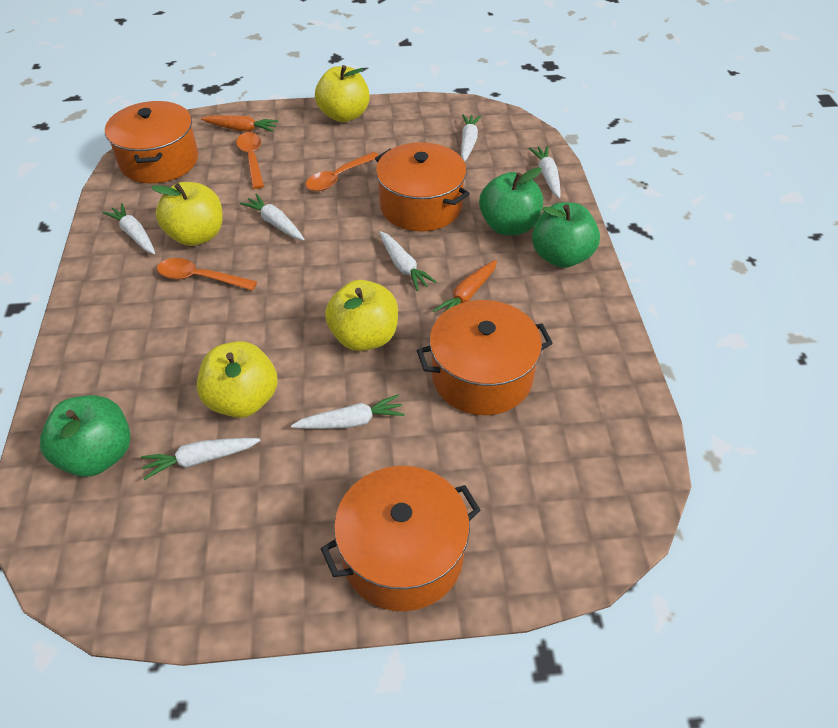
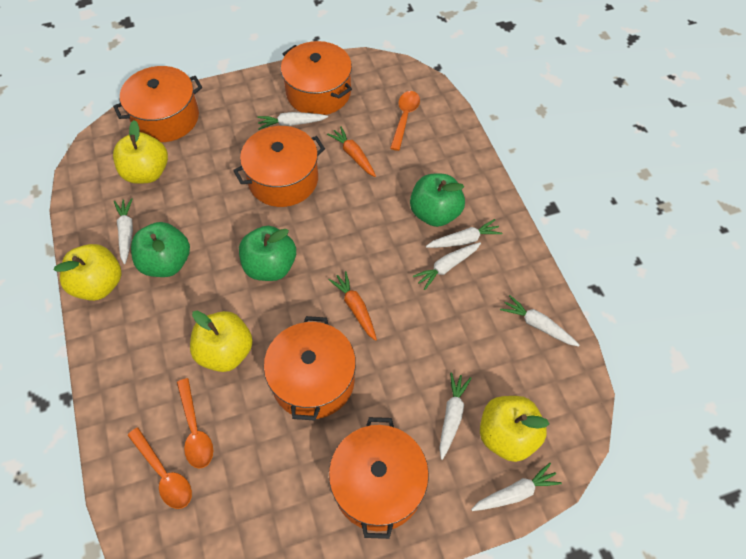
orange pot: 4 -> 5

